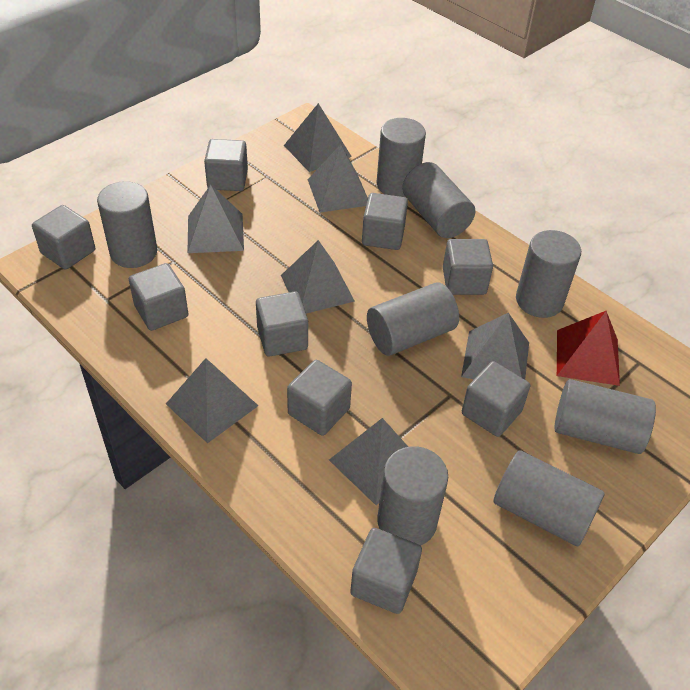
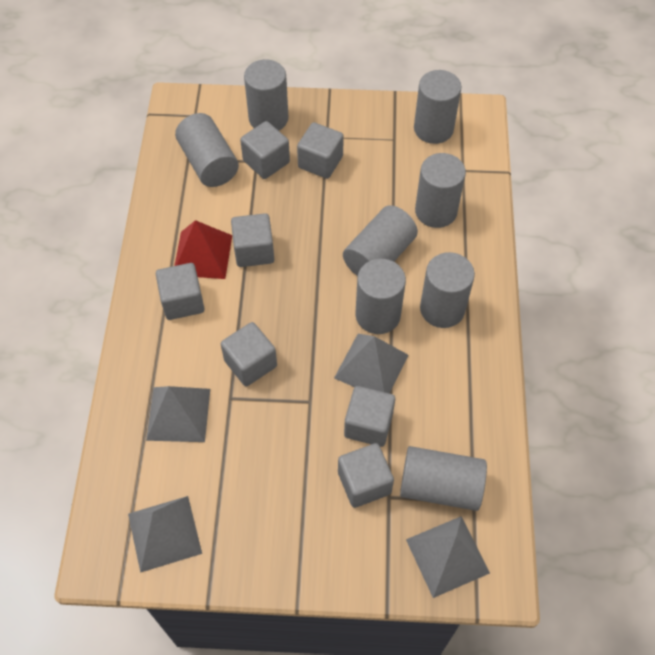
grey cube: 9 -> 7
grey pyramid: 7 -> 4

